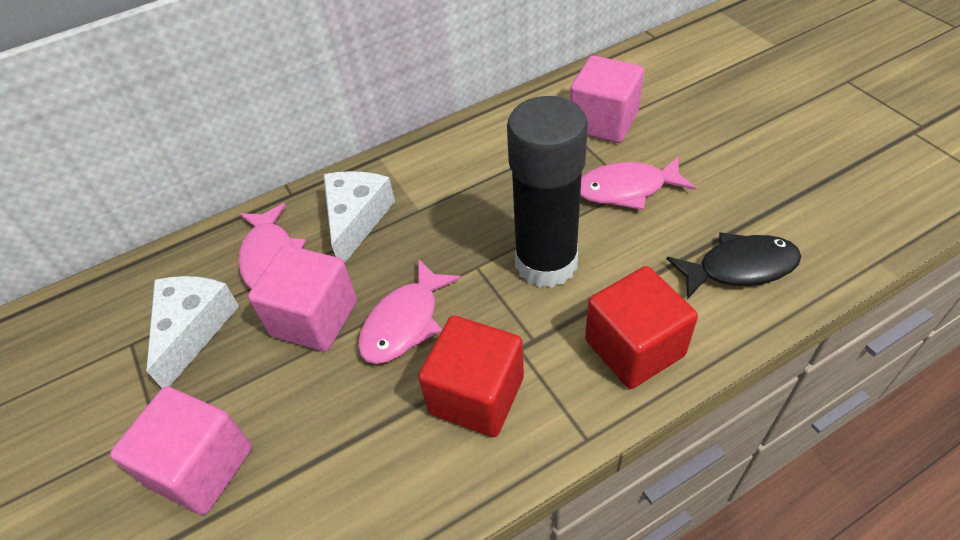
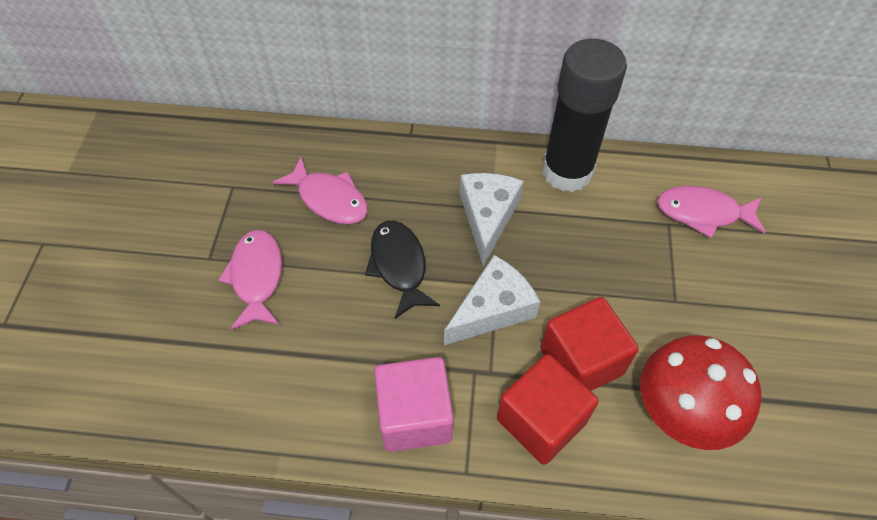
pink cube: 3 -> 1
red mushroom: 0 -> 1

